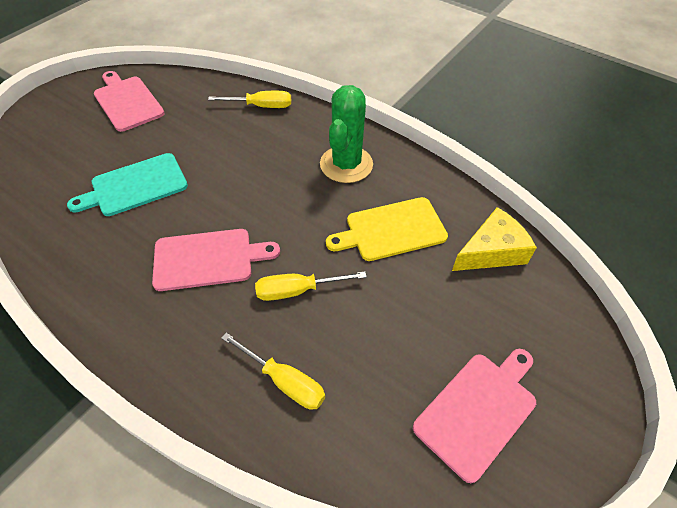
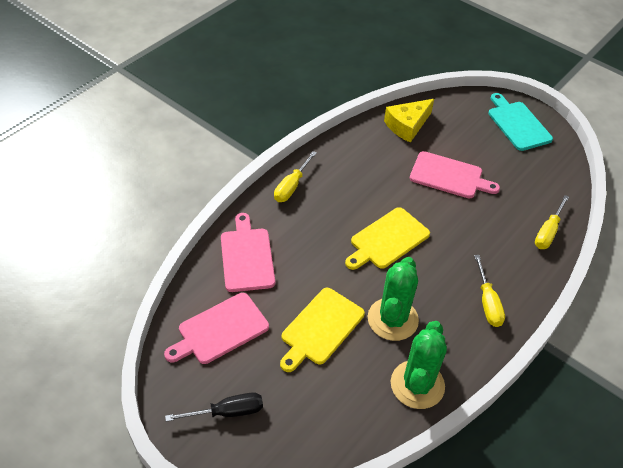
black screwdriver: 0 -> 1
green cactus: 1 -> 2
yellow cutting board: 1 -> 2

